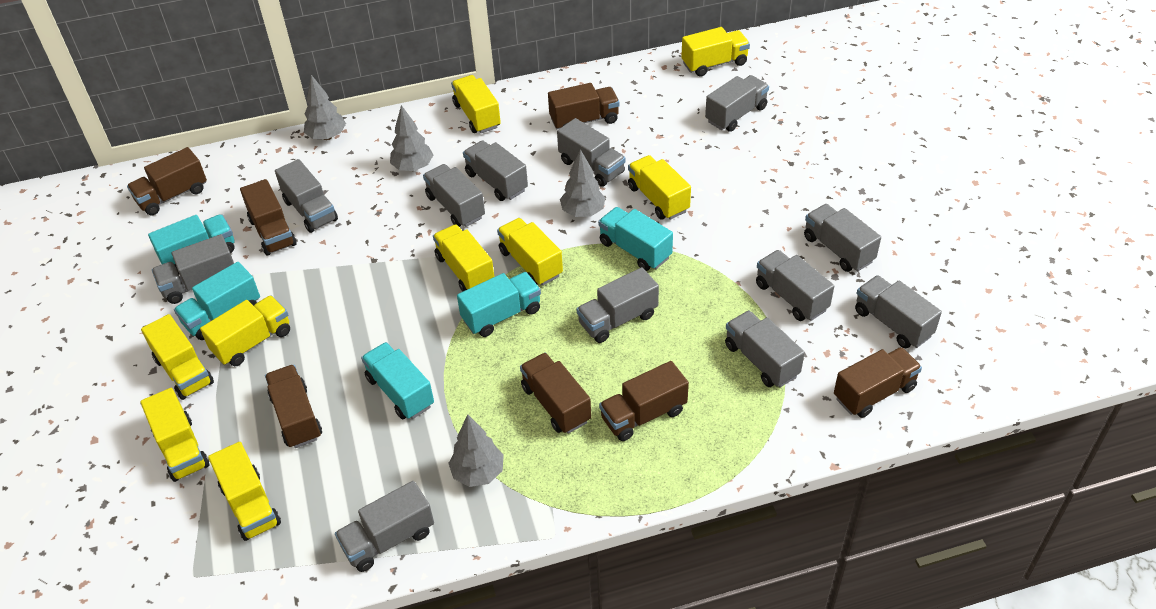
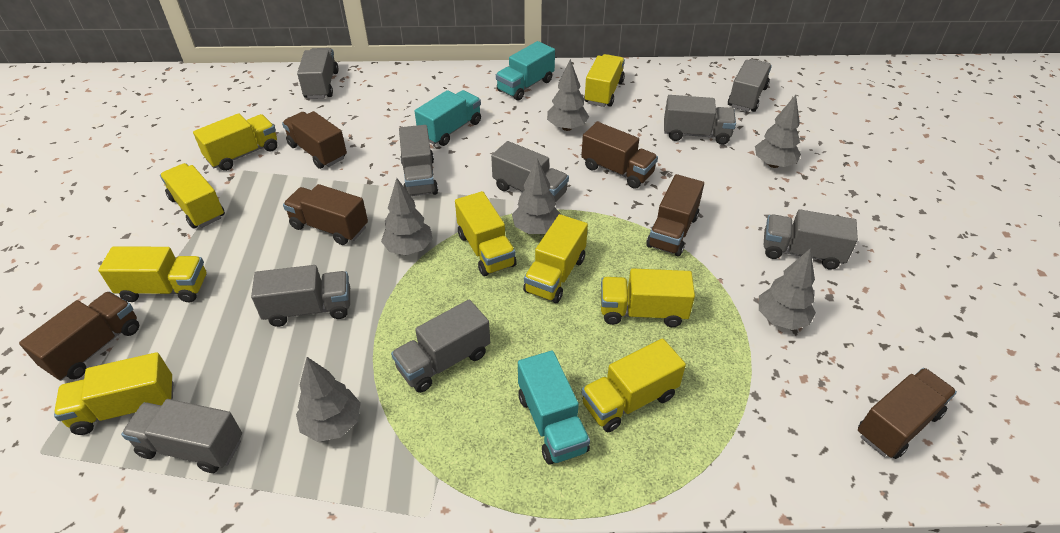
brown truck: 7 -> 6
grey tree: 4 -> 6
grey truck: 12 -> 9
turquoise truck: 5 -> 3

